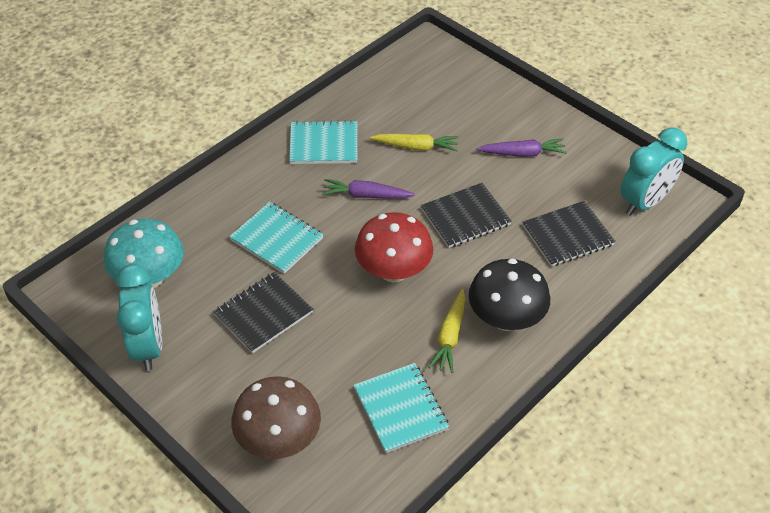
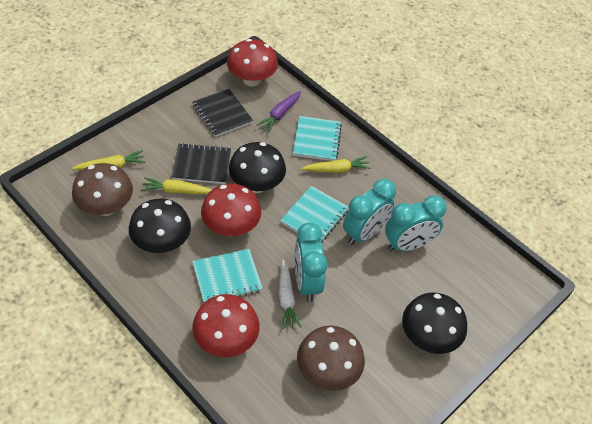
black mushroom: 1 -> 3
black notebook: 3 -> 2
brown mushroom: 1 -> 2
purple carrot: 2 -> 1
red mushroom: 1 -> 3
turquoise clock: 2 -> 3
turquoise mushroom: 1 -> 0
white carrot: 0 -> 1
yellow carrot: 2 -> 3

